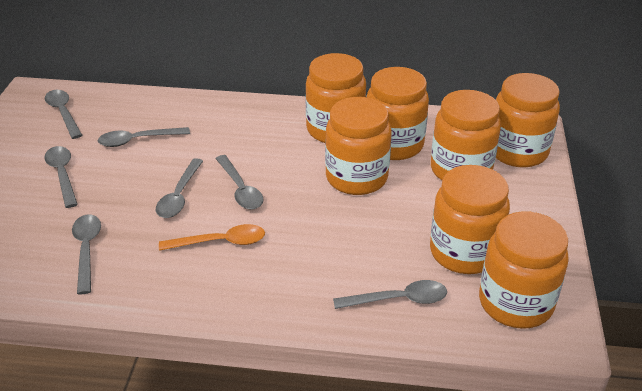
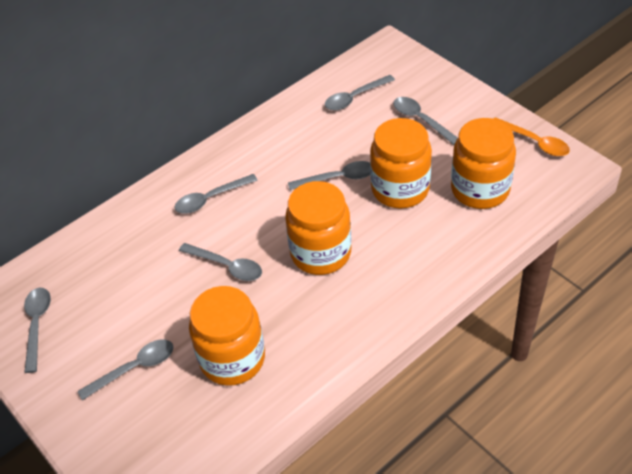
orange jar: 7 -> 4

